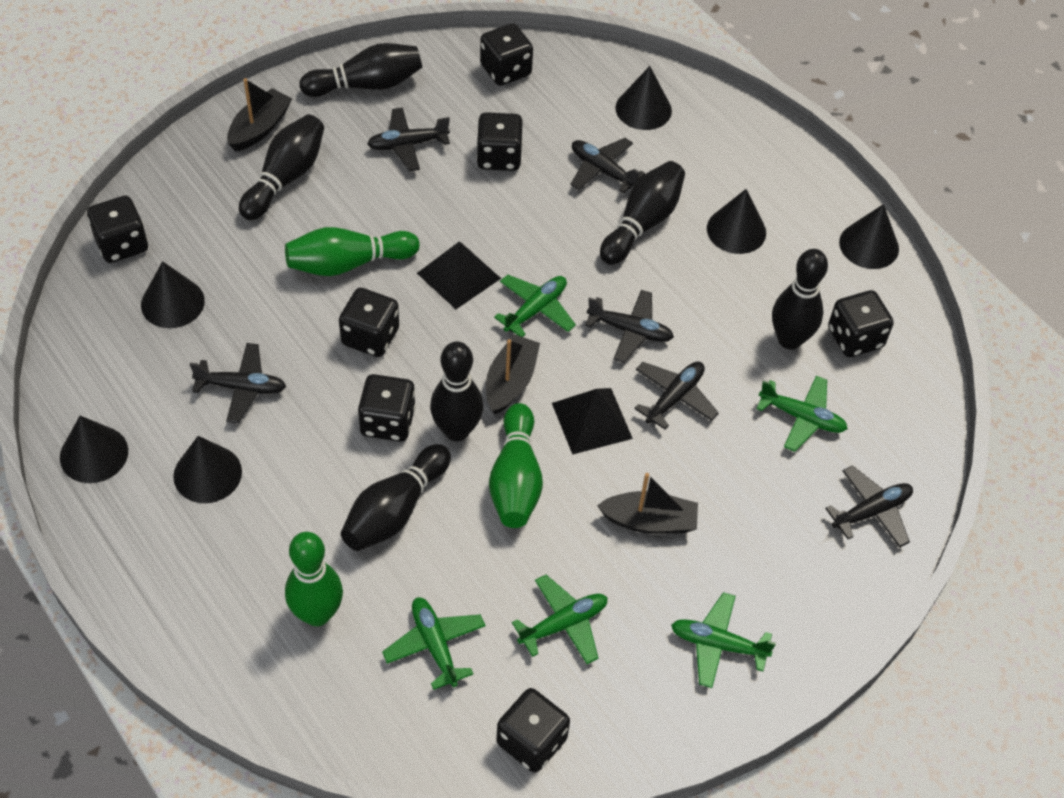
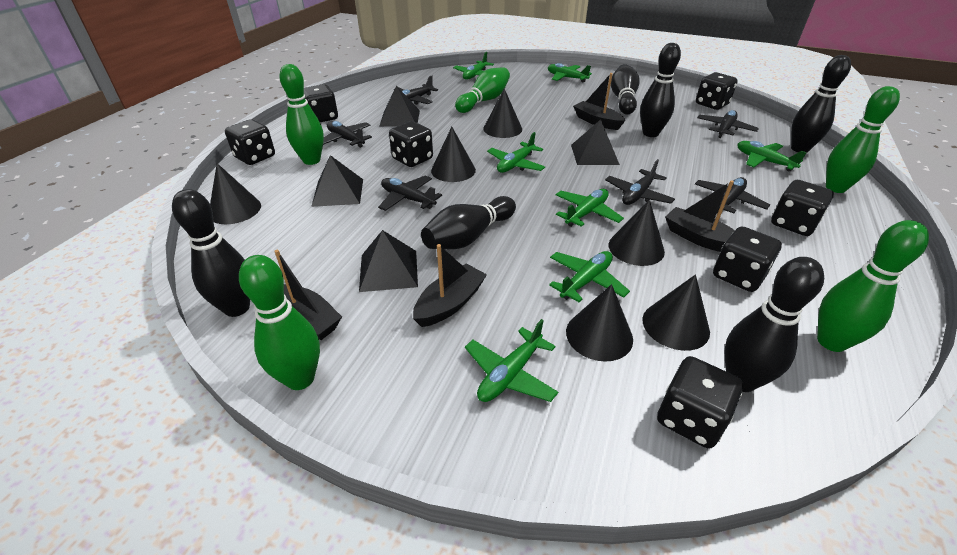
black boat: 3 -> 4
black pyramid: 2 -> 4
green bowling pin: 3 -> 5
green plane: 5 -> 7

